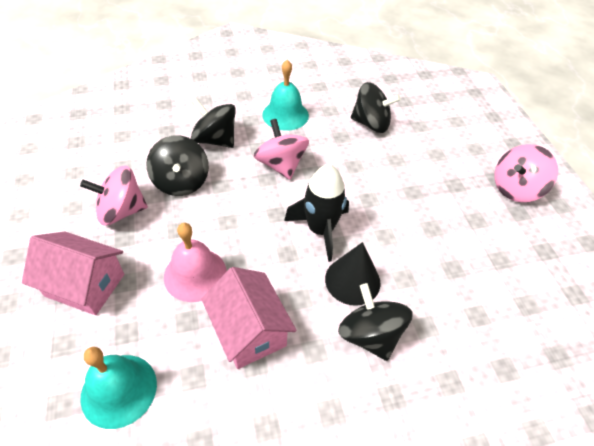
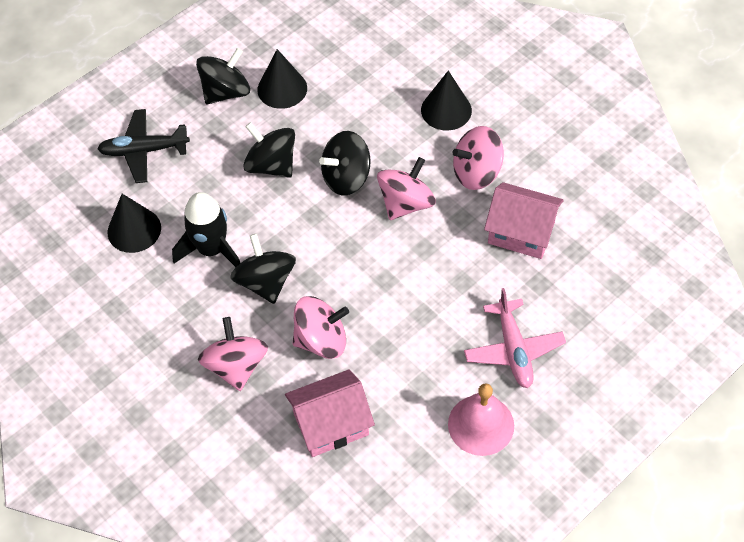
black cone: 1 -> 3
black plane: 0 -> 1
pink plane: 0 -> 1
pink spinning top: 3 -> 4
turquoise bell: 2 -> 0

